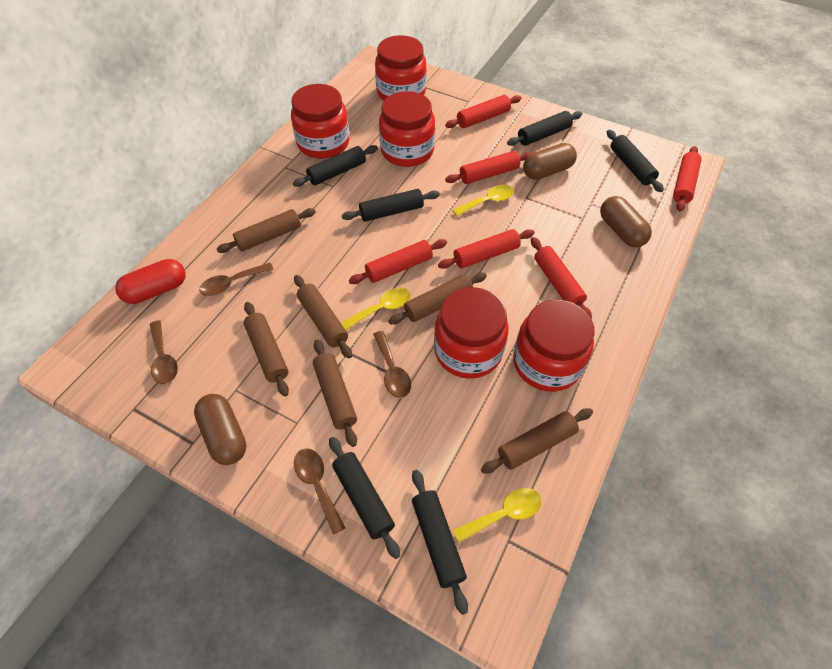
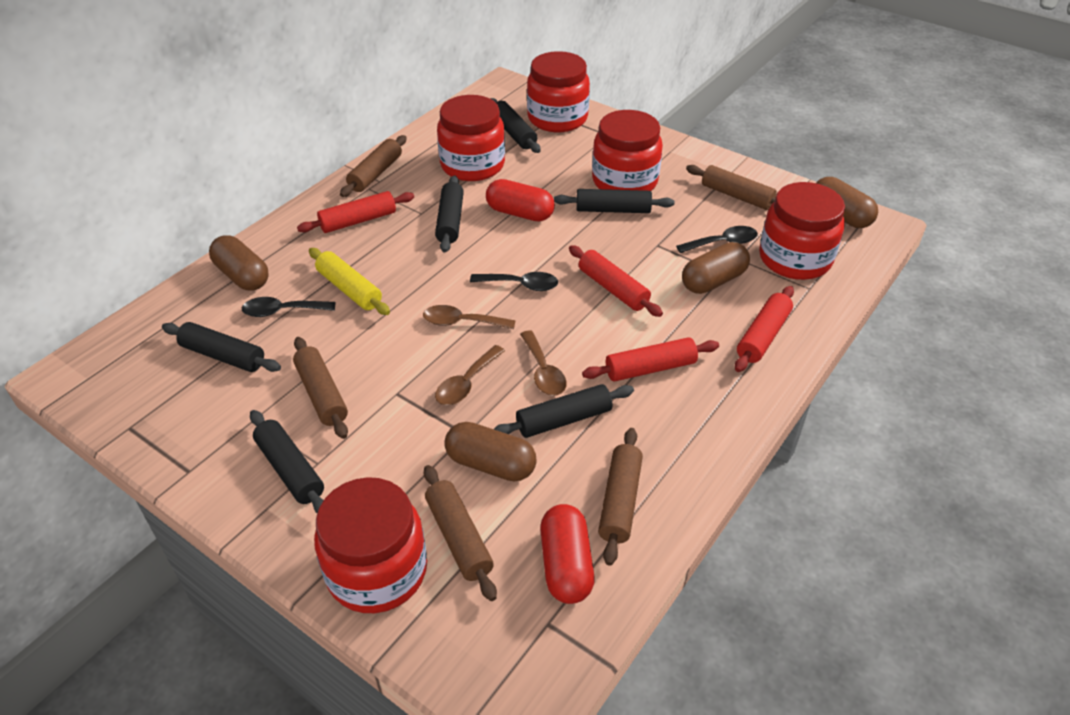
black spoon: 0 -> 3
brown capsule: 3 -> 4
brown rolling pin: 6 -> 5
brown spoon: 4 -> 3
red capsule: 1 -> 2
red rolling pin: 6 -> 4
yellow rolling pin: 0 -> 1
yellow spoon: 3 -> 0

